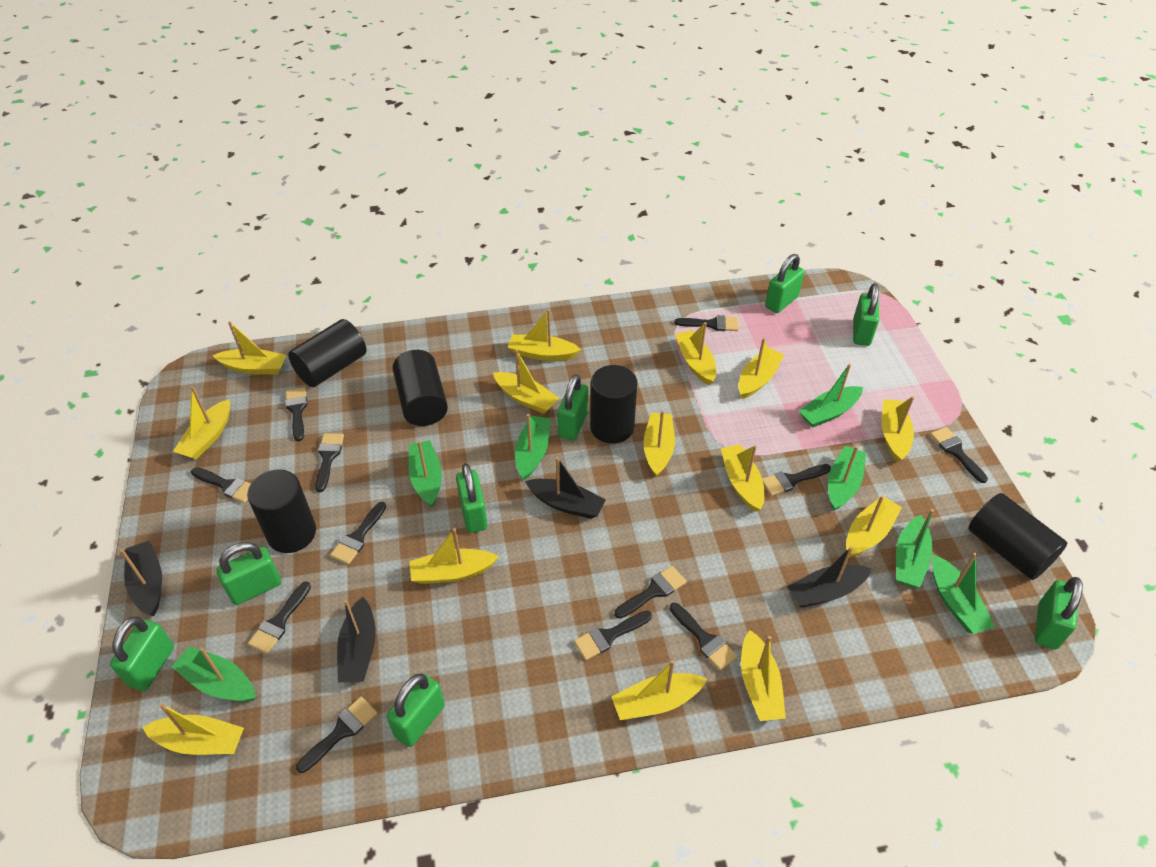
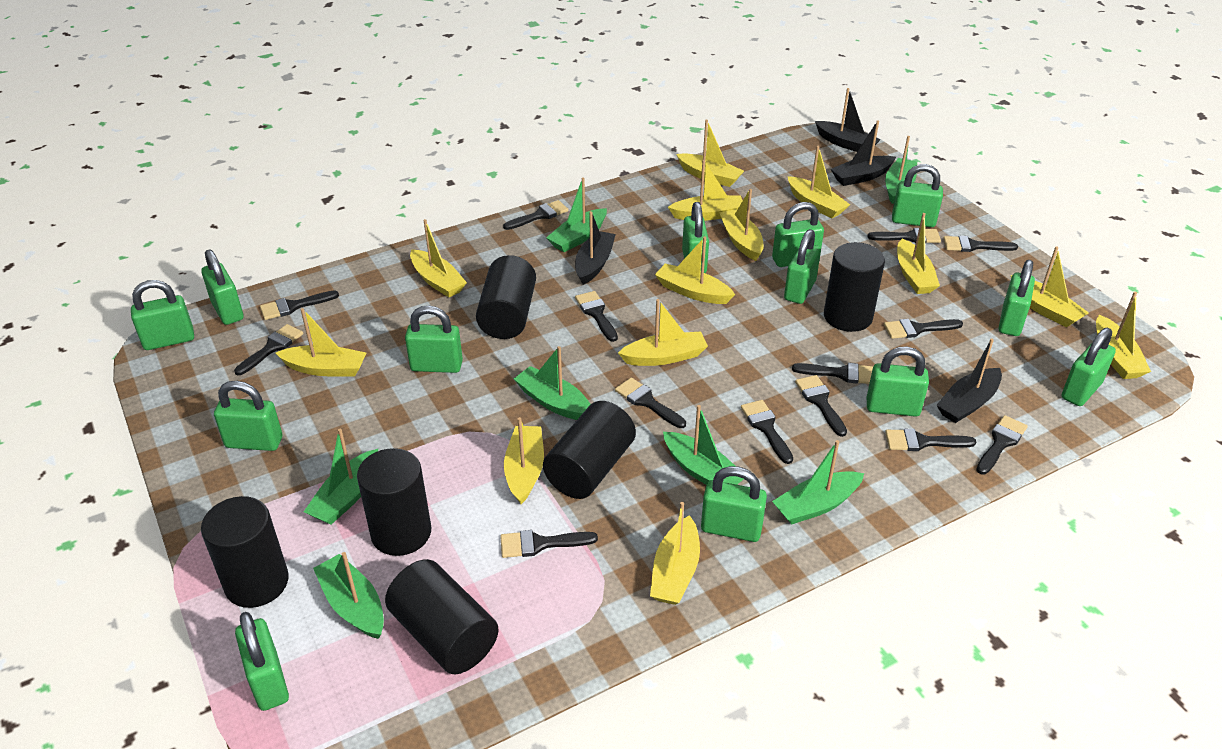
black brush: 12 -> 14
black cylinder: 5 -> 6
green padlock: 8 -> 13
yellow boat: 14 -> 13

